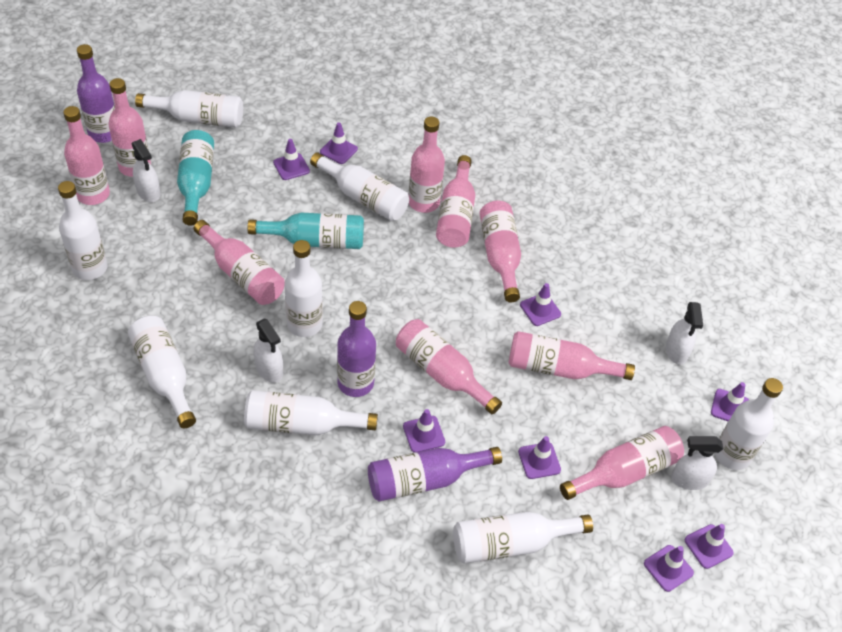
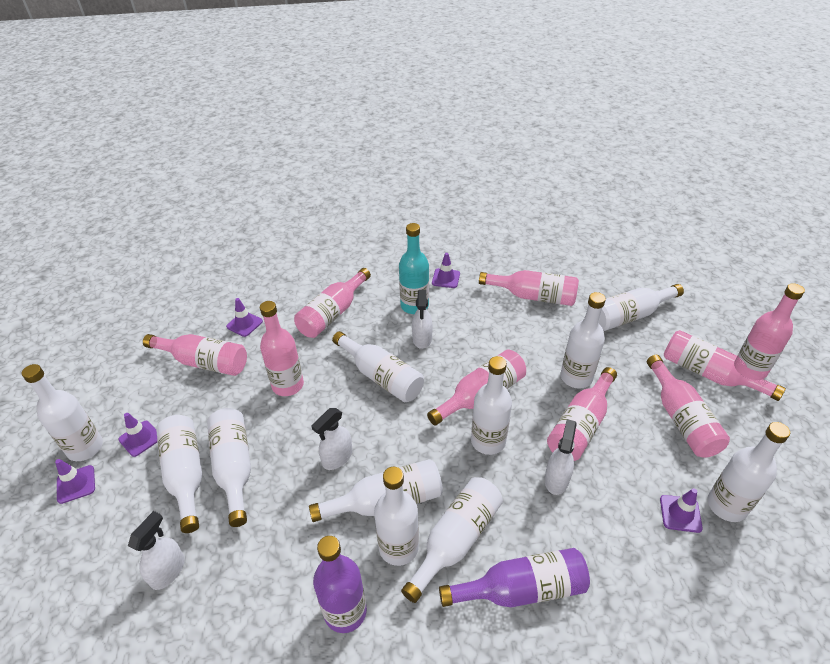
purple bottle: 3 -> 2
purple traffic cone: 8 -> 5
turquoise bottle: 2 -> 1
white bottle: 8 -> 11

